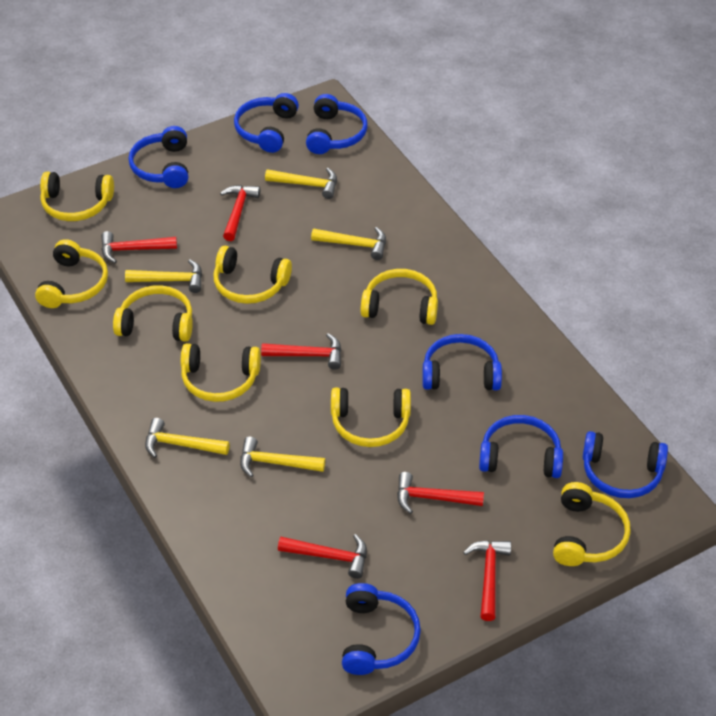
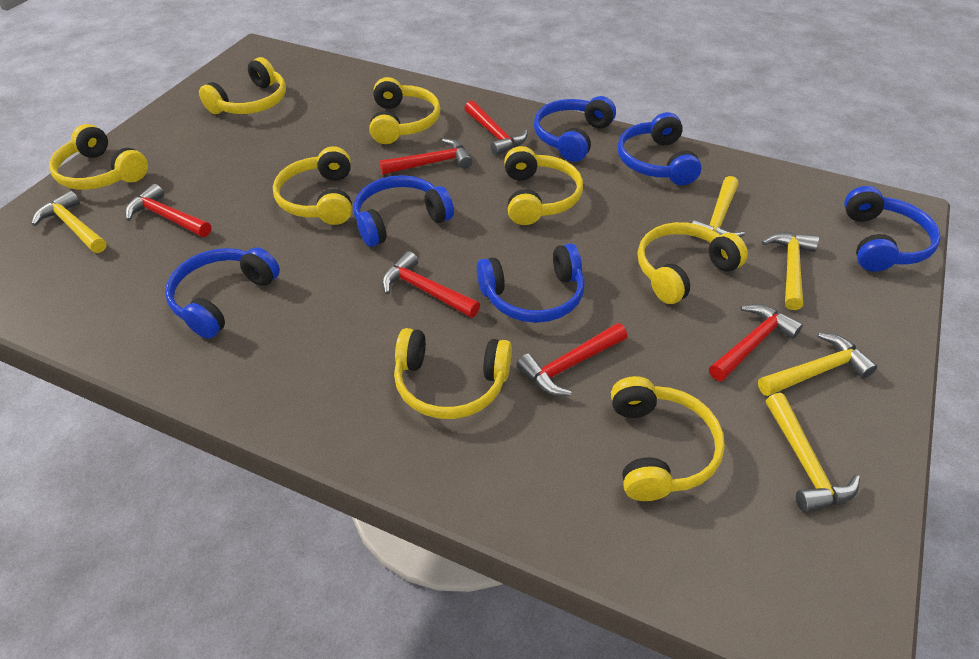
blue headphones: 7 -> 6

